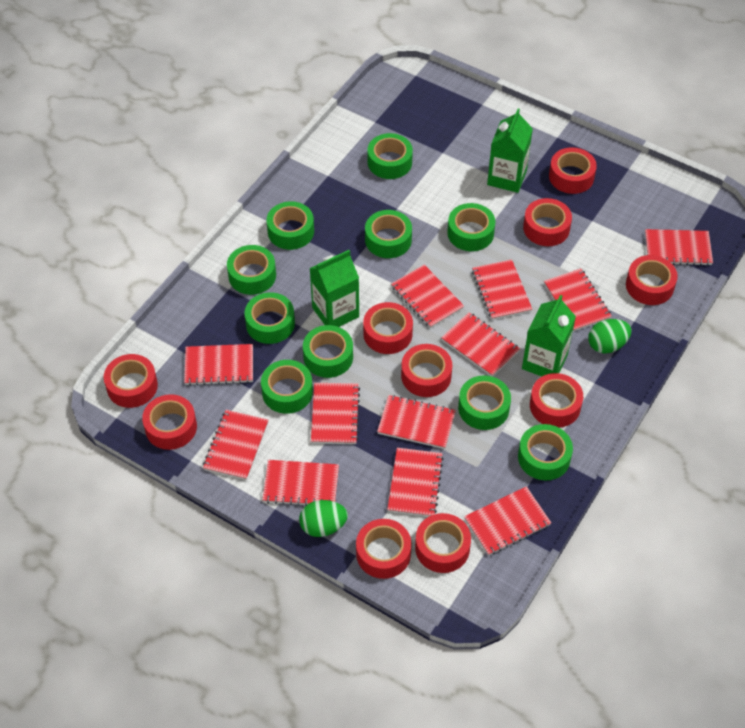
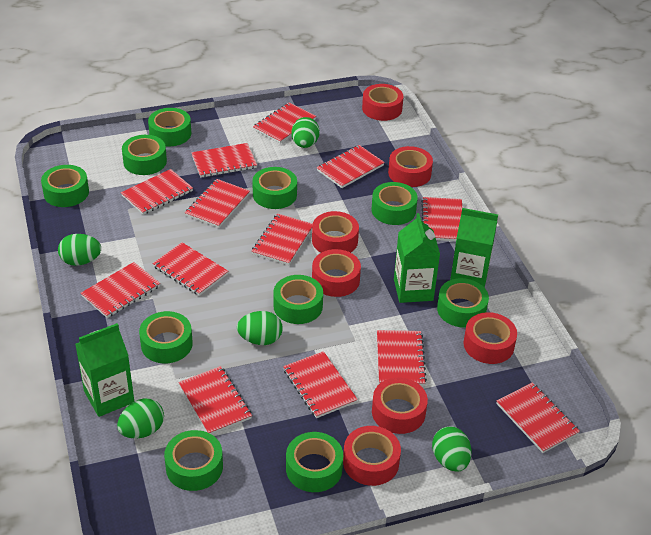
green egg: 2 -> 5
red notebook: 12 -> 13
red tape: 10 -> 7

